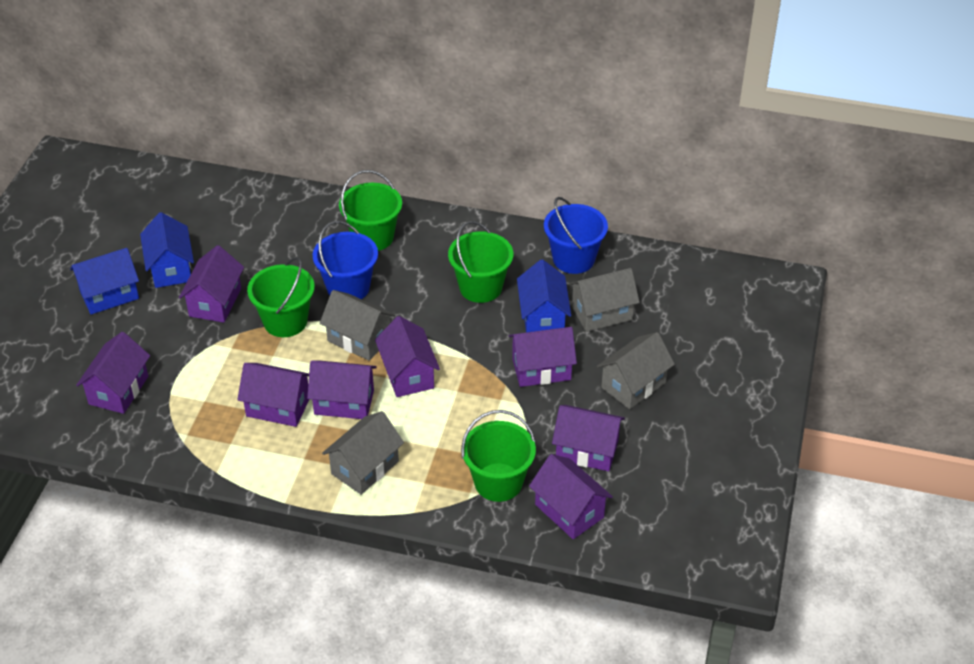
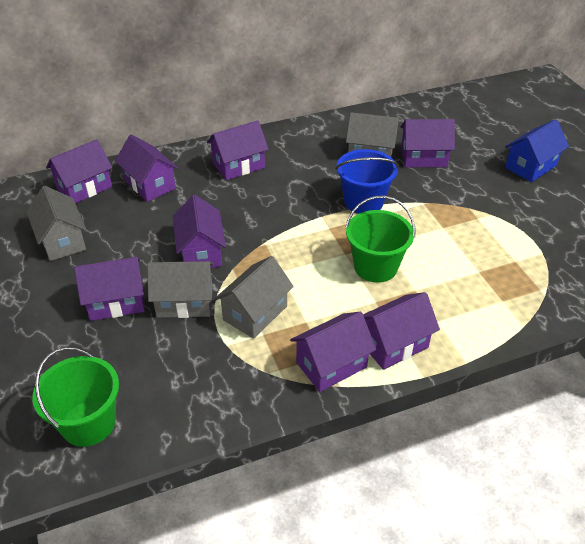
blue bucket: 2 -> 1
blue house: 3 -> 1
green bucket: 4 -> 2

